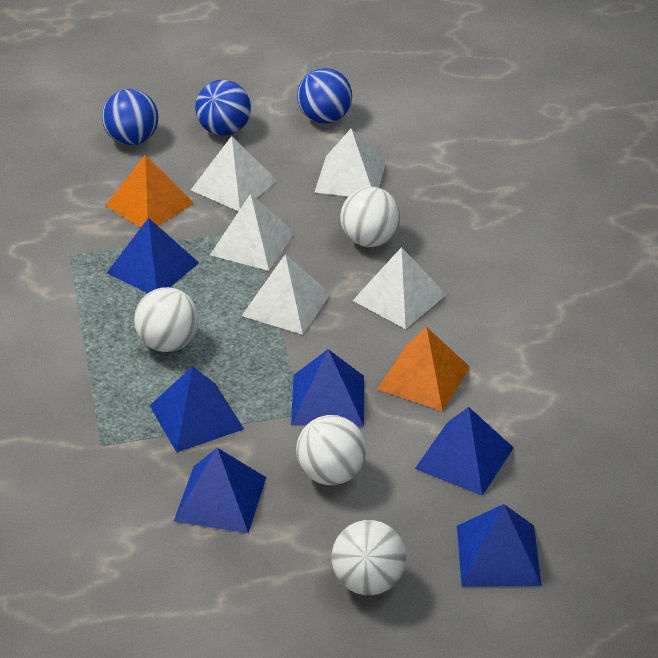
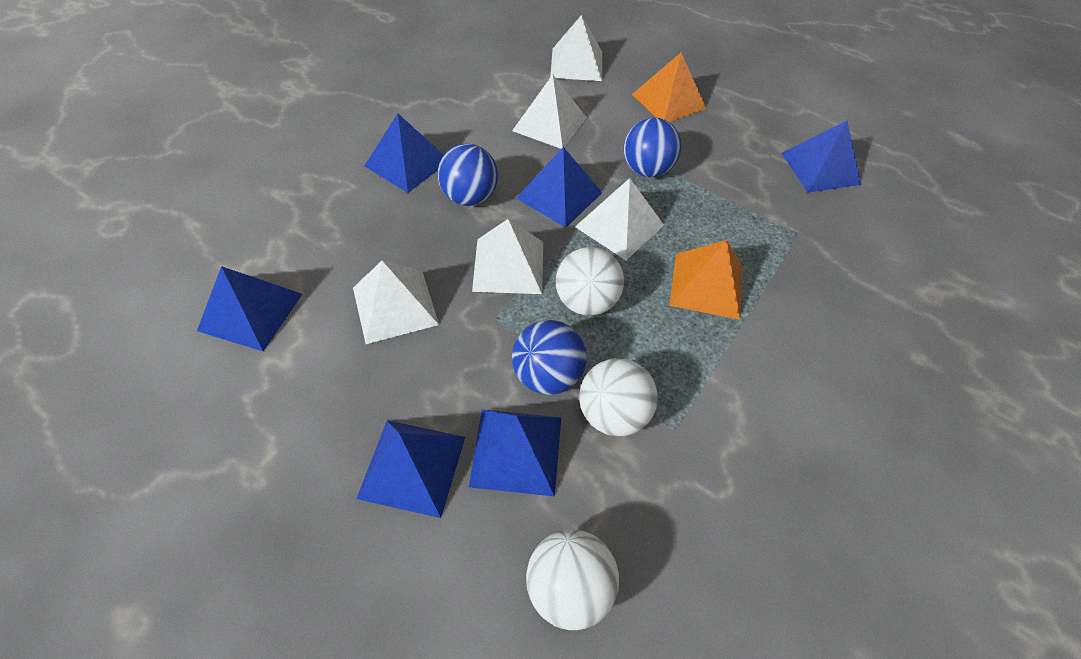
white ball: 4 -> 3

